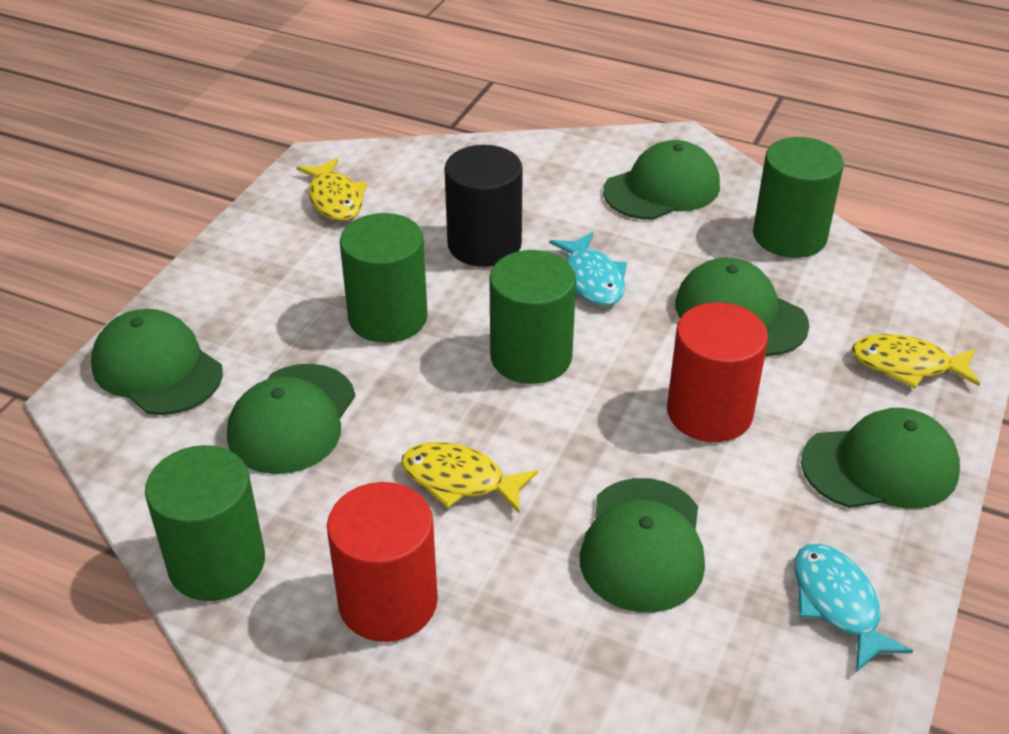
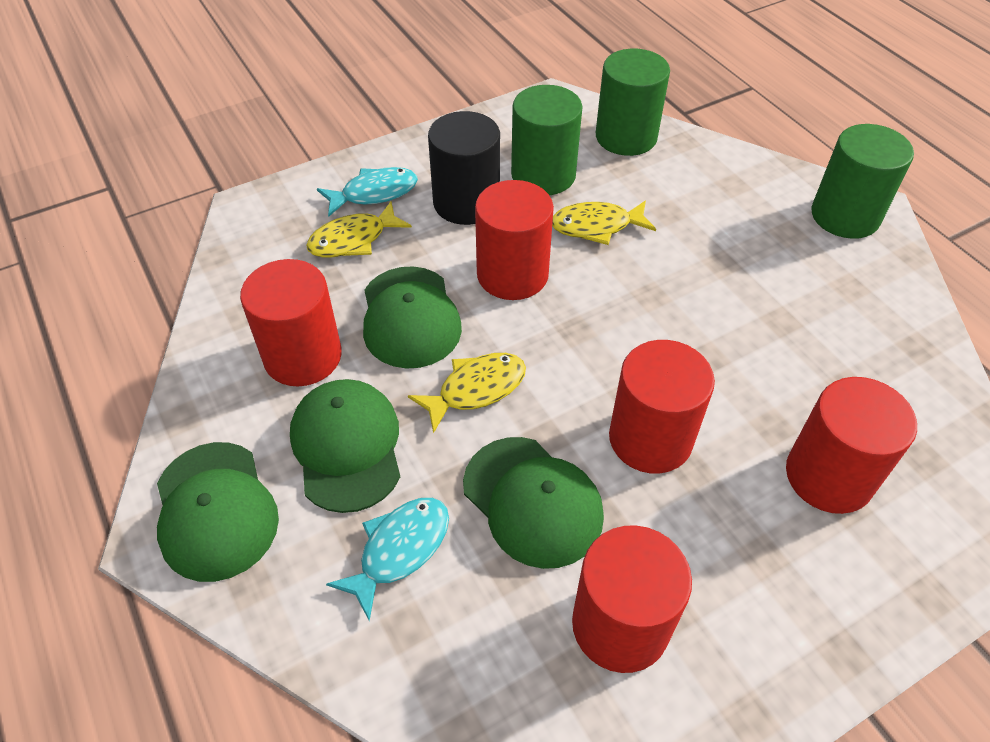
green cap: 6 -> 4
green cylinder: 4 -> 3
red cylinder: 2 -> 5

